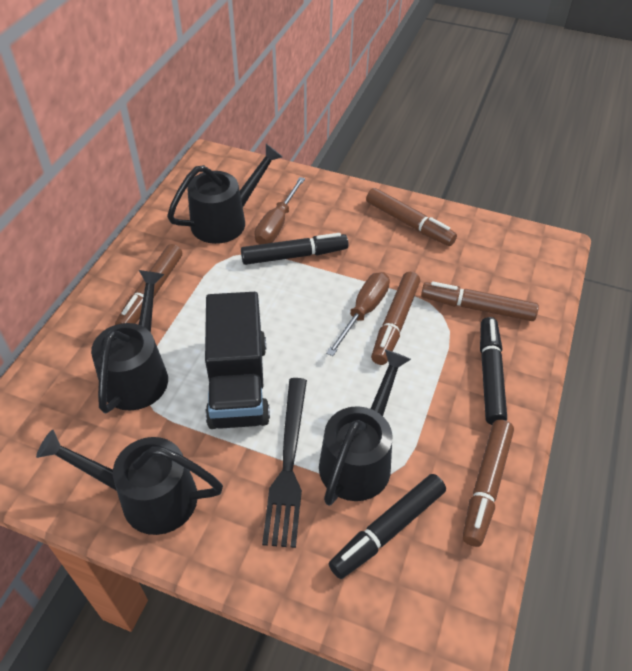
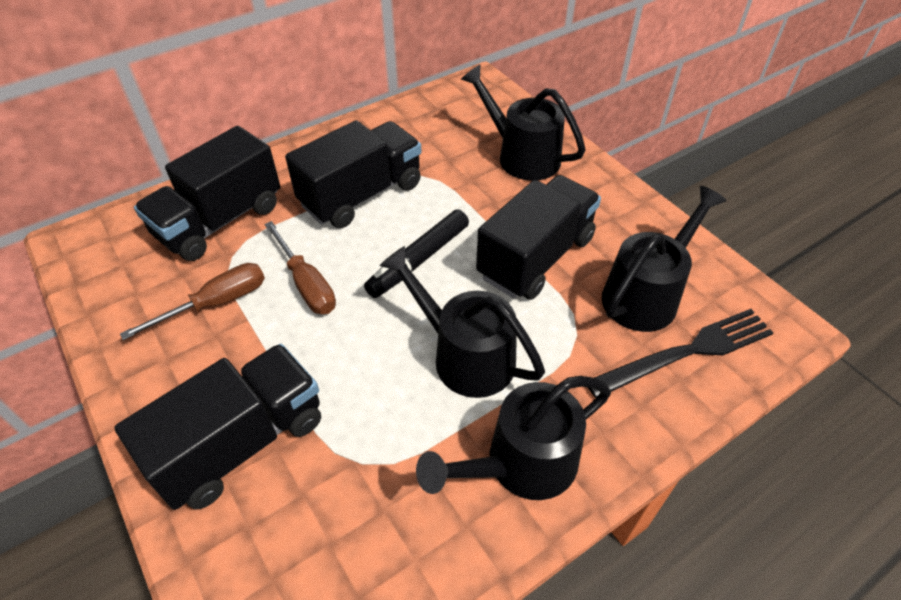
black marker: 3 -> 1
black truck: 1 -> 4
brown marker: 5 -> 0

